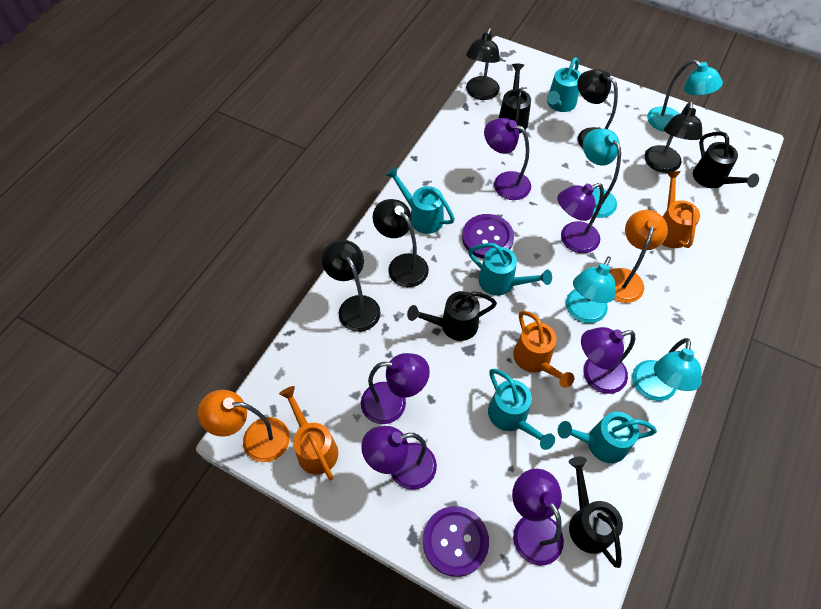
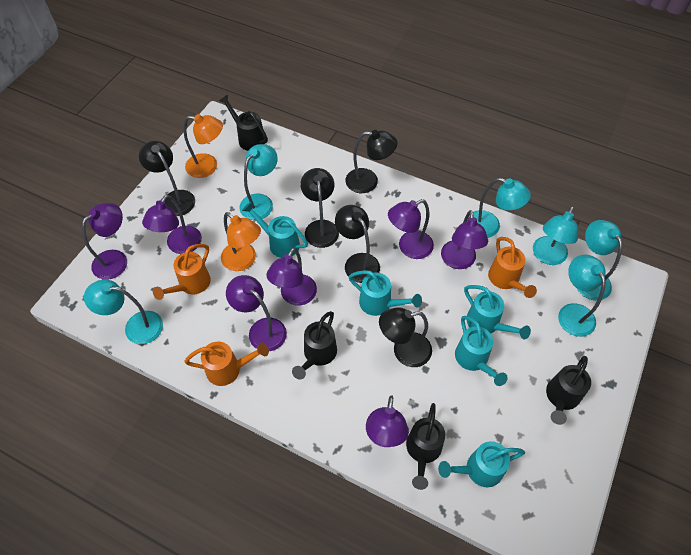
purple button: 2 -> 0
purple lamp: 6 -> 7
turquoise lamp: 4 -> 6

